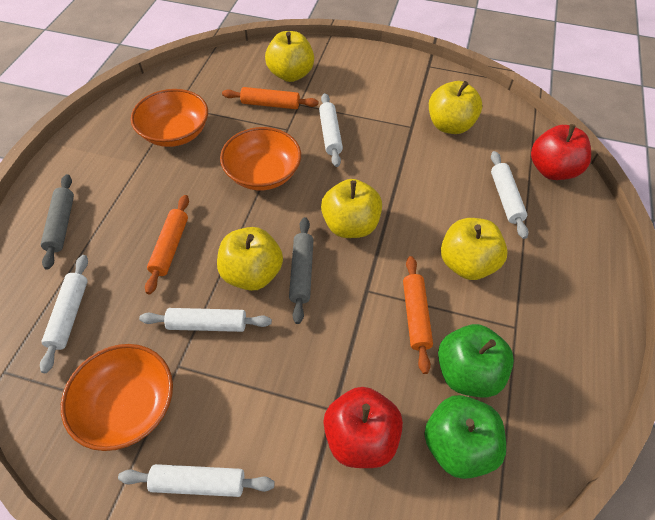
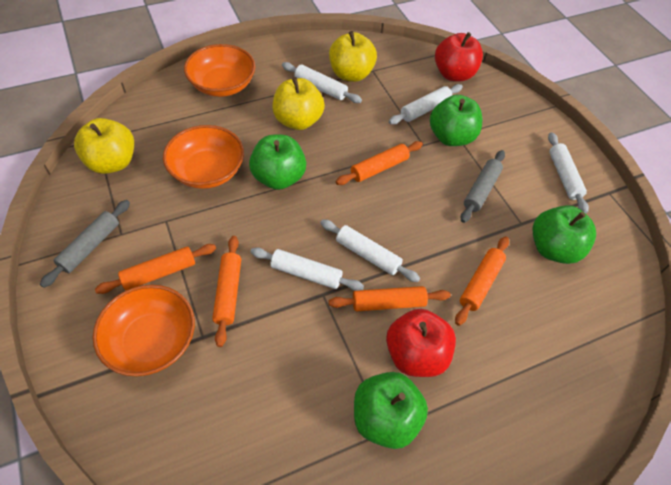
green apple: 2 -> 4
orange rolling pin: 3 -> 5
yellow apple: 5 -> 3

